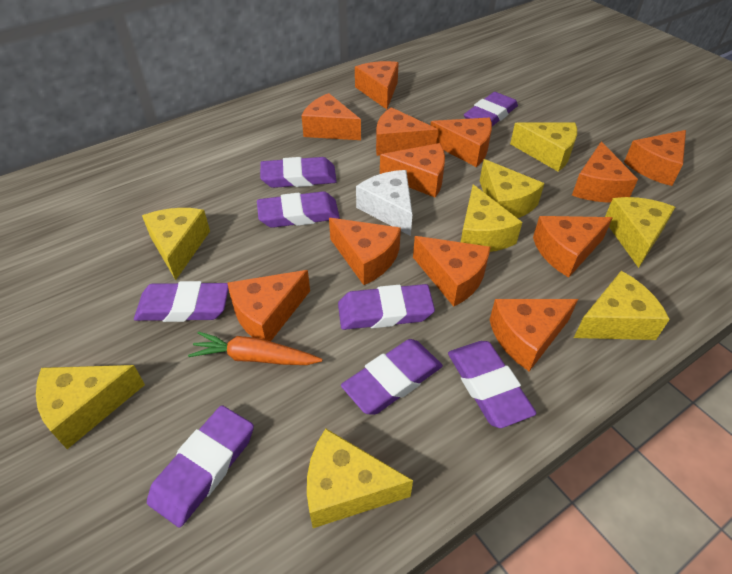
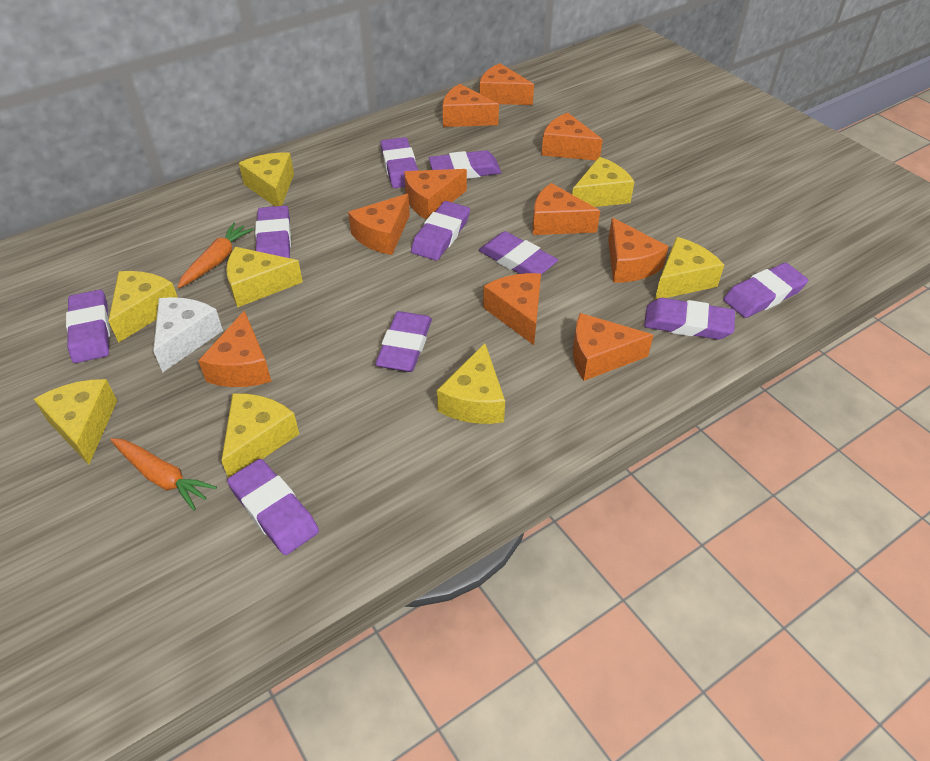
orange carrot: 1 -> 2
orange cheese: 12 -> 10
purple eraser: 8 -> 10

